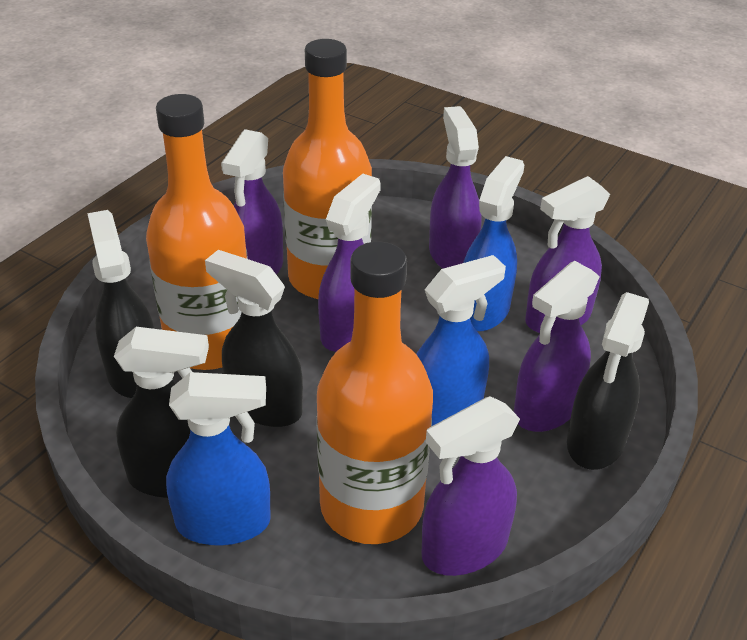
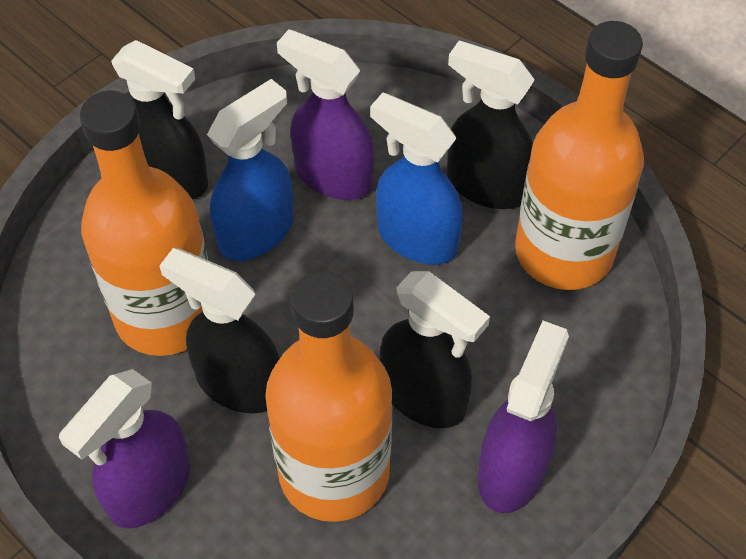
blue spray bottle: 3 -> 2
purple spray bottle: 6 -> 3

